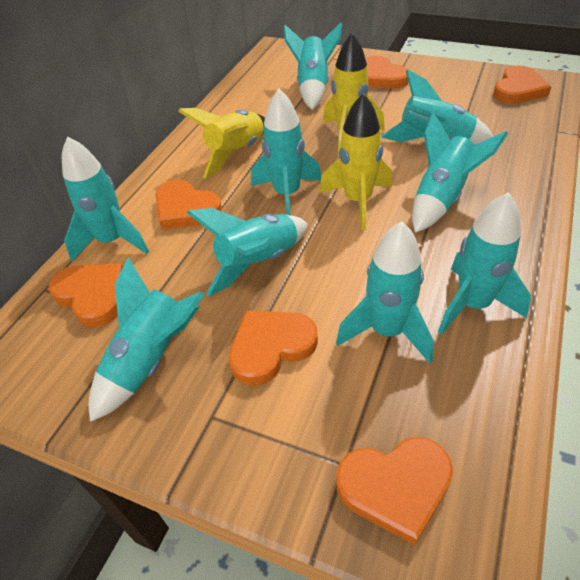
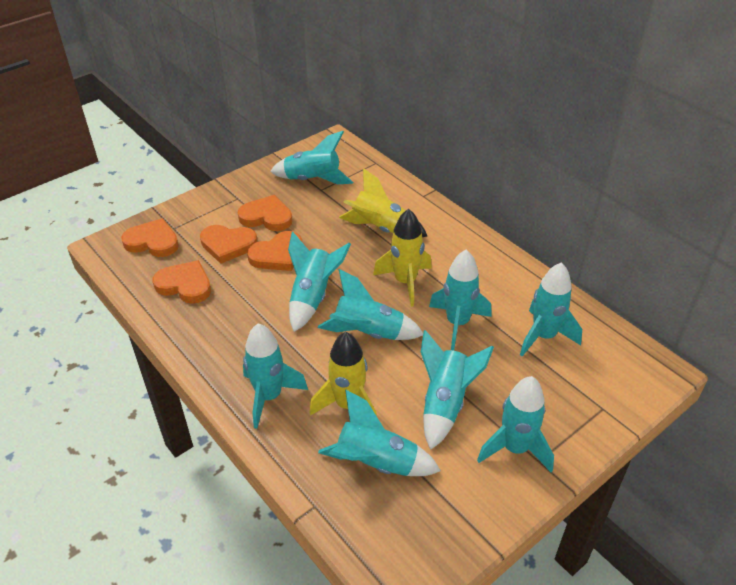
orange heart: 6 -> 5

